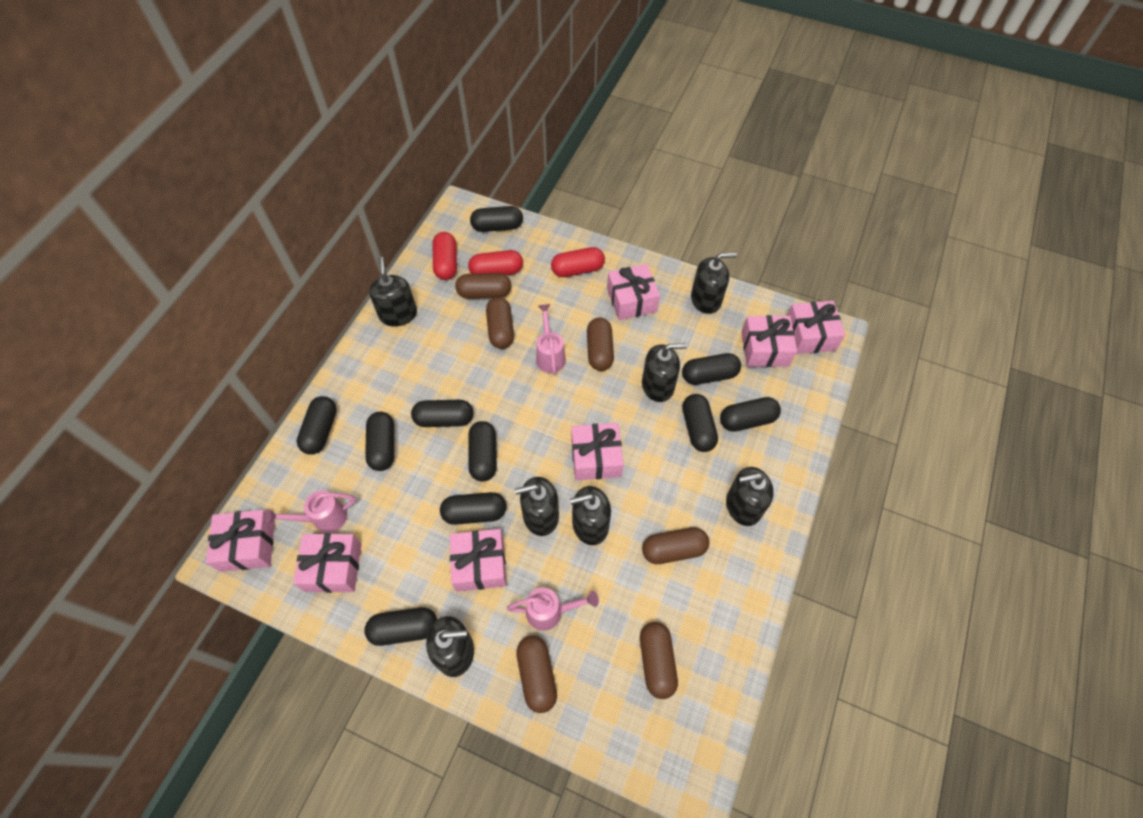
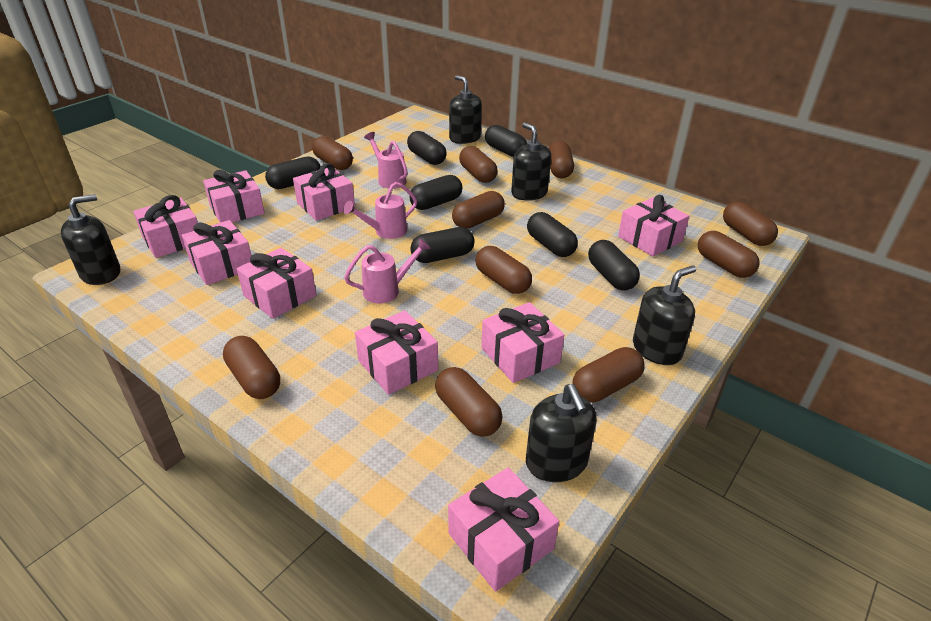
black capsule: 10 -> 7
black soap dispenser: 7 -> 5
brown capsule: 6 -> 10
pink gift: 7 -> 9
red capsule: 3 -> 0

